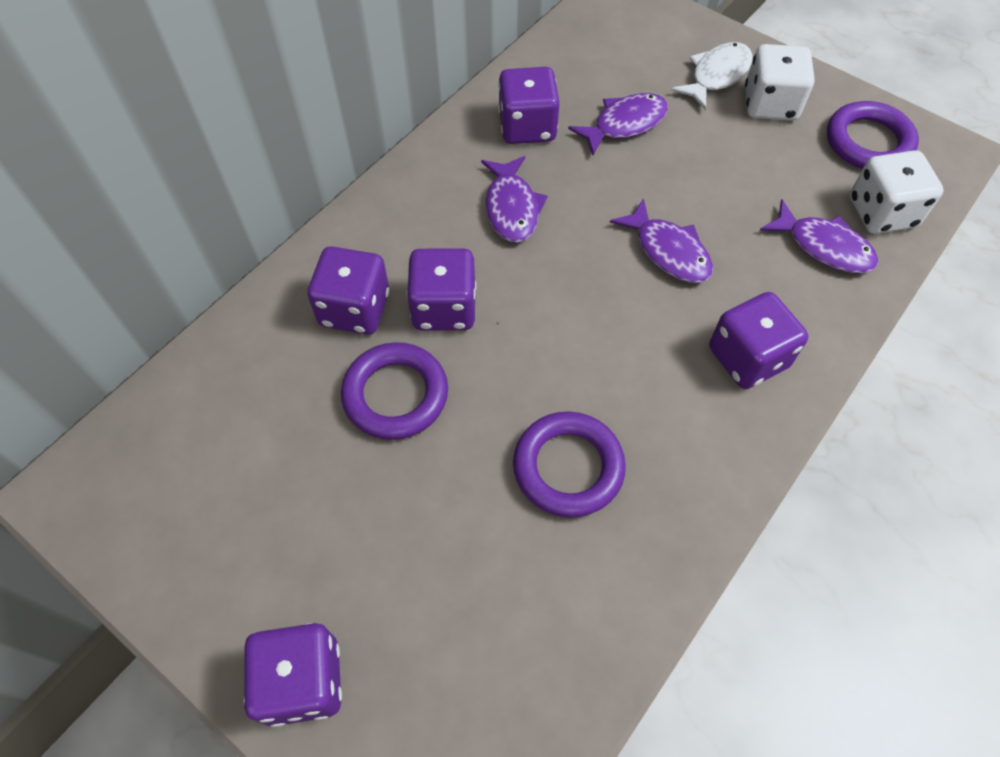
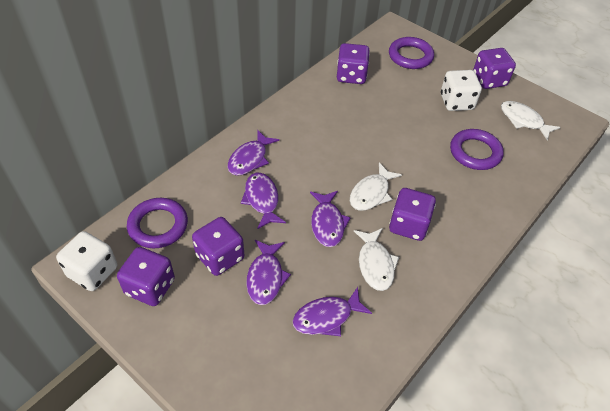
purple fish: 4 -> 5
white fish: 1 -> 3

